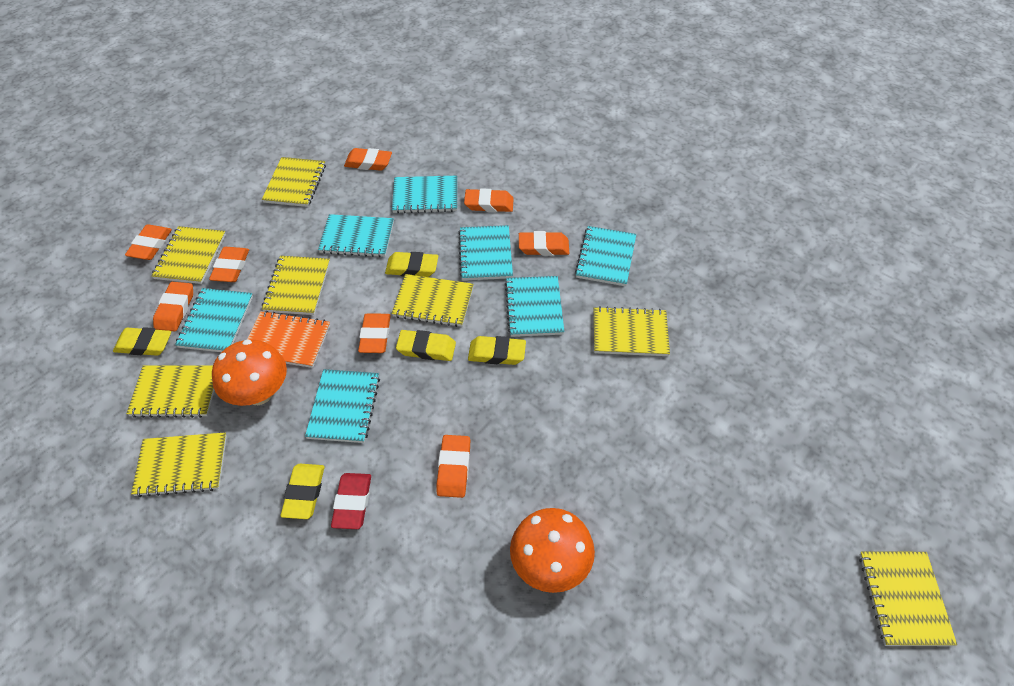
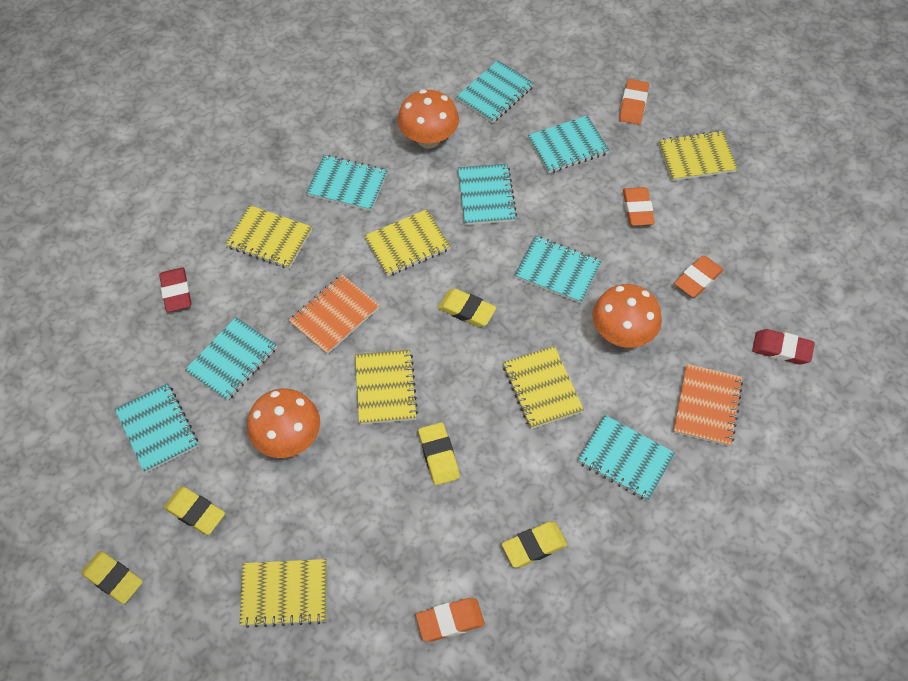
orange eraser: 8 -> 4
orange mushroom: 2 -> 3
orange notebook: 1 -> 2
red eraser: 1 -> 2
turquoise notebook: 7 -> 8
yellow notebook: 8 -> 6

